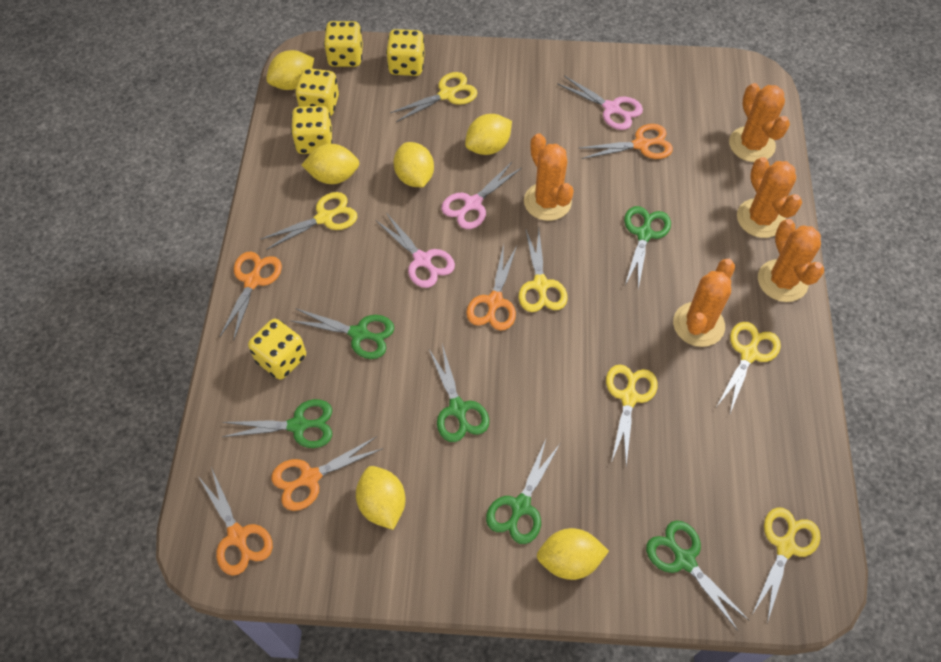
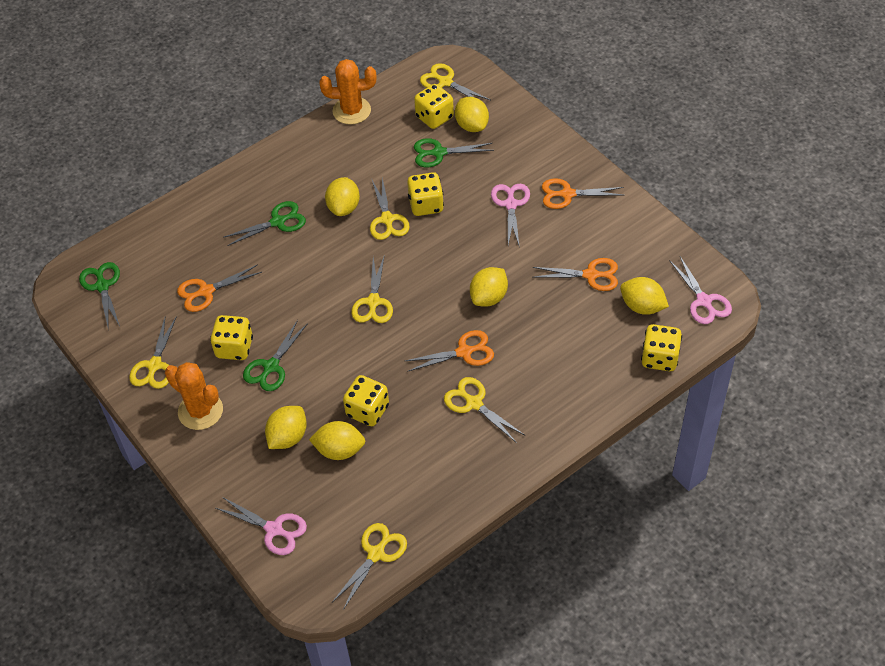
green scissors: 6 -> 4
orange cactus: 5 -> 2
orange scissors: 5 -> 4

